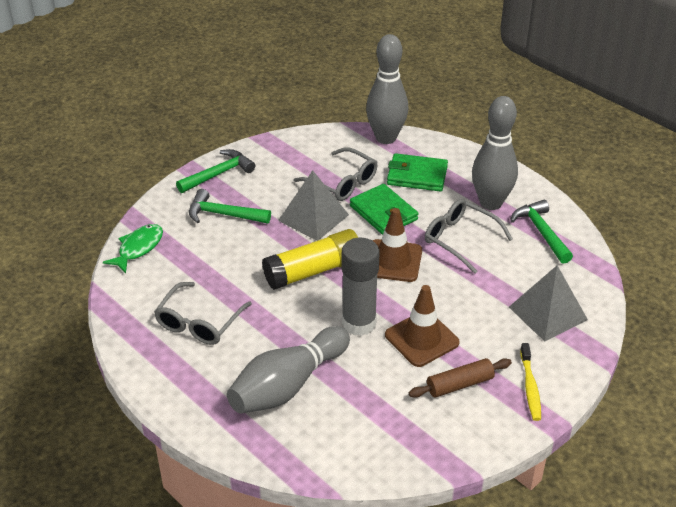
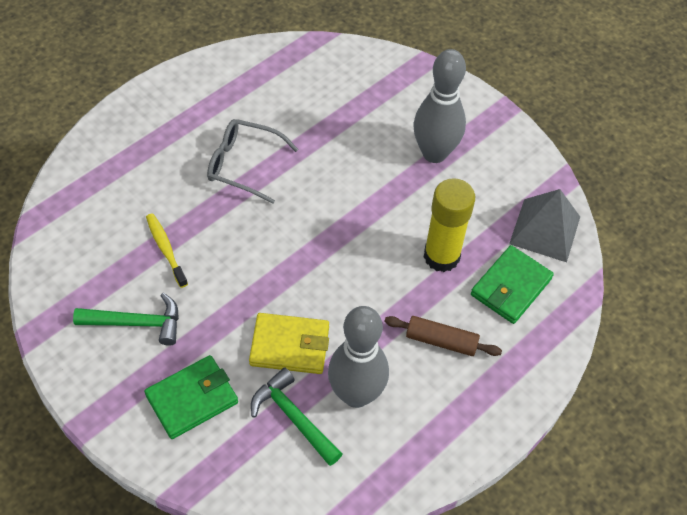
brown traffic cone: 2 -> 0
green fish: 1 -> 0
green hammer: 3 -> 2
grey bowling pin: 3 -> 2
grey glasses: 3 -> 1
grey glue stick: 1 -> 0
grey pyramid: 2 -> 1
yellow wallet: 0 -> 1

